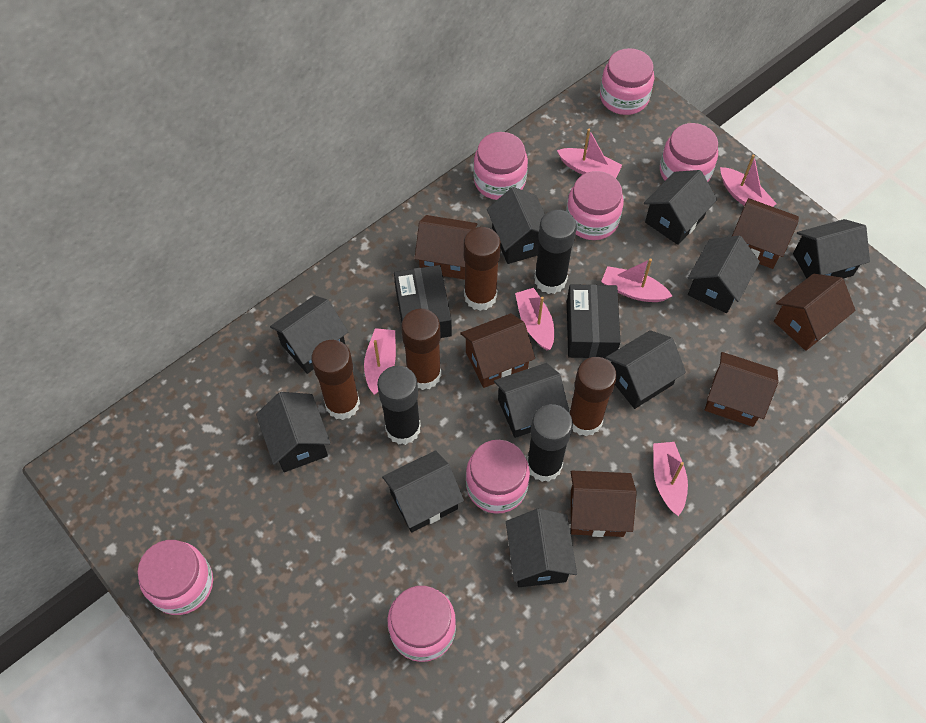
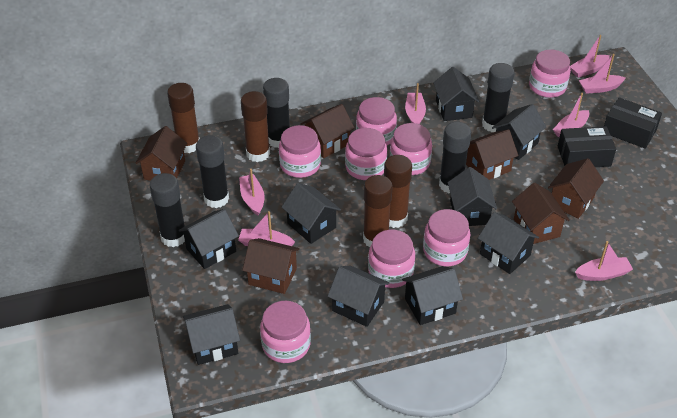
black glue stick: 3 -> 5
black house: 10 -> 9
pink boat: 6 -> 7
pink jar: 7 -> 8

